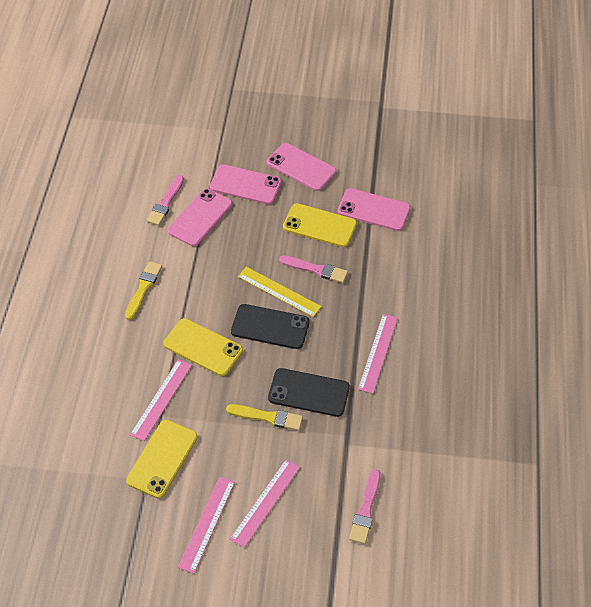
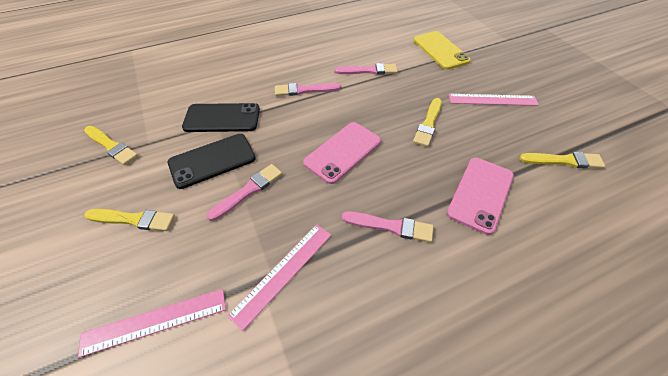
pink brush: 3 -> 4
pink phone: 4 -> 2
pink ruler: 4 -> 3
yellow brush: 2 -> 4
yellow phone: 3 -> 1
yellow ruler: 1 -> 0

